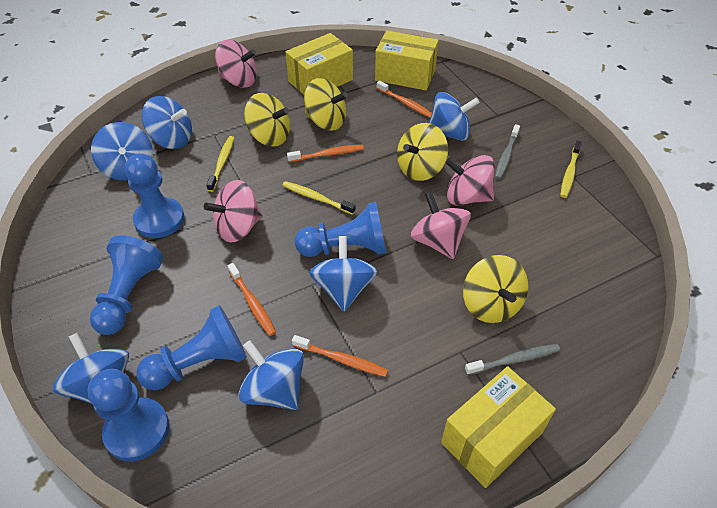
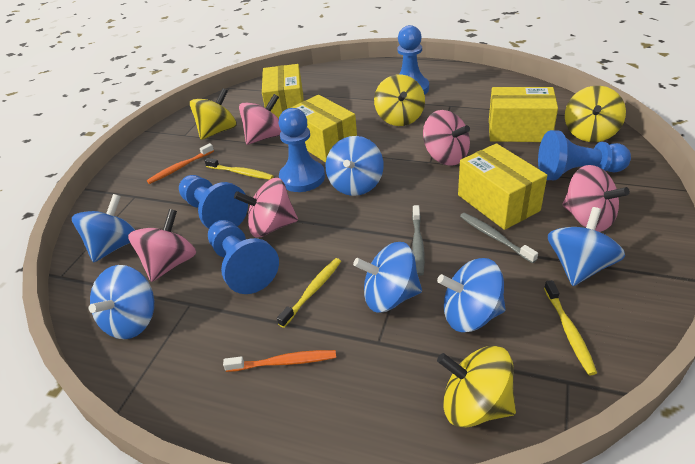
orange toothbrush: 4 -> 2
pink spinning top: 4 -> 5
yellow box: 3 -> 4

